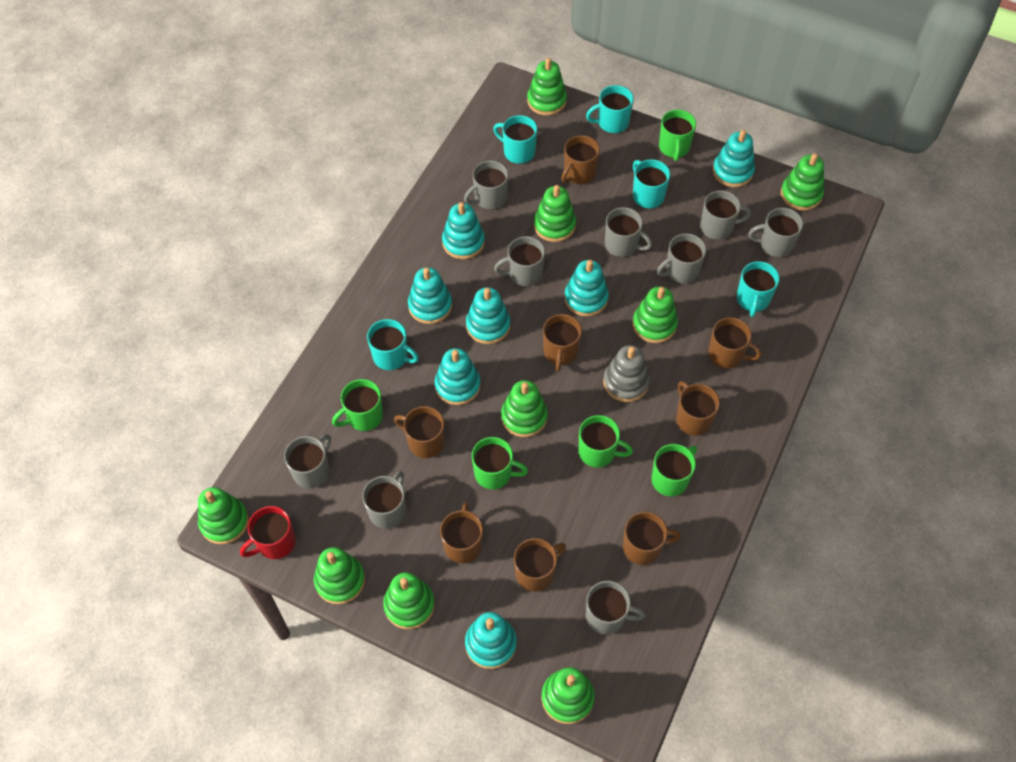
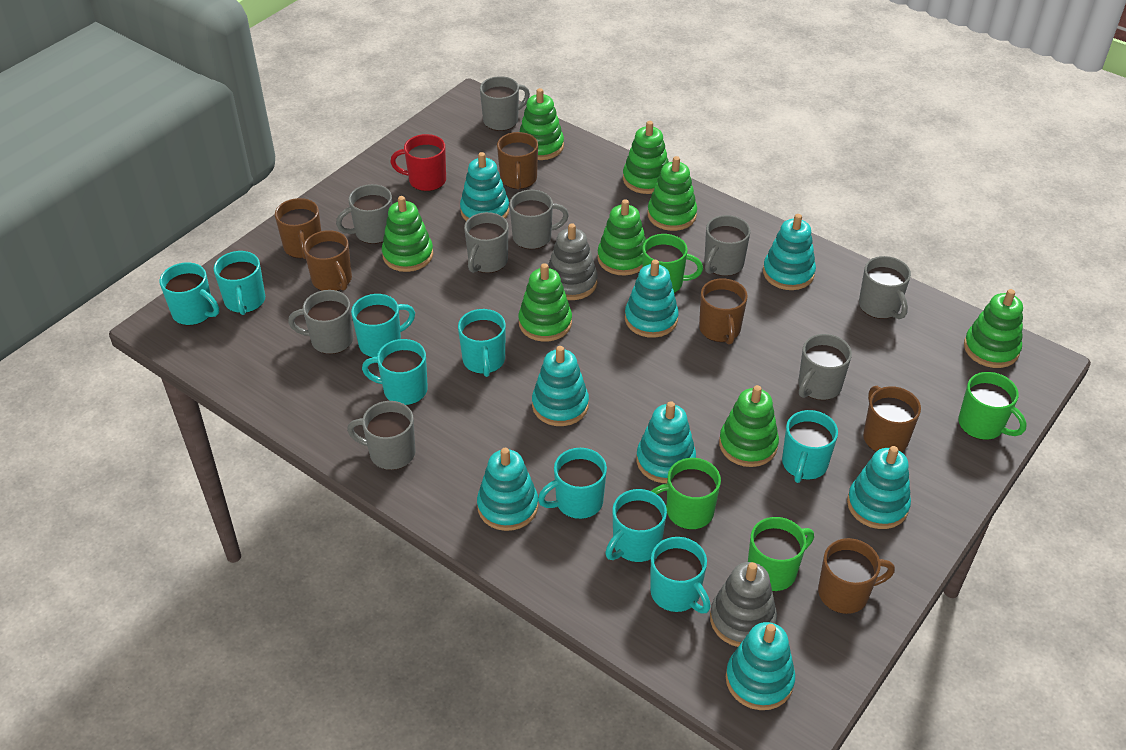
brown mug: 8 -> 6
green mug: 5 -> 4
green stacking toy: 9 -> 8
grey stacking toy: 1 -> 2
turquoise mug: 5 -> 9
turquoise stacking toy: 7 -> 8

